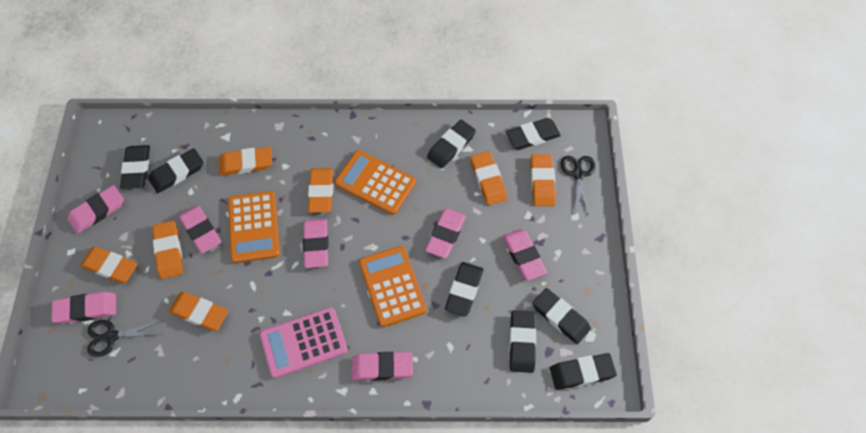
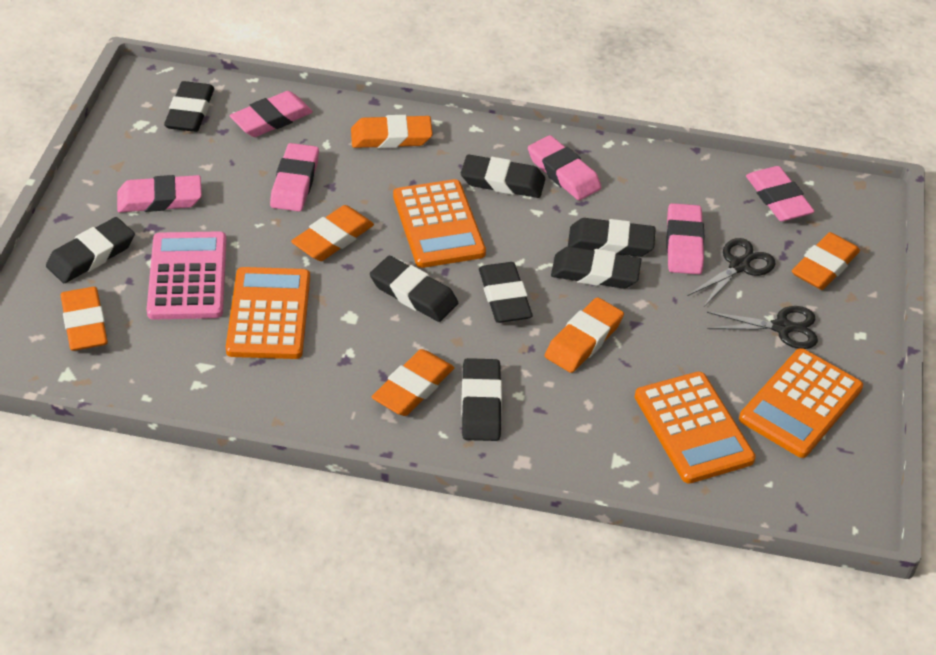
orange calculator: 3 -> 4
orange eraser: 7 -> 6
pink eraser: 7 -> 6

